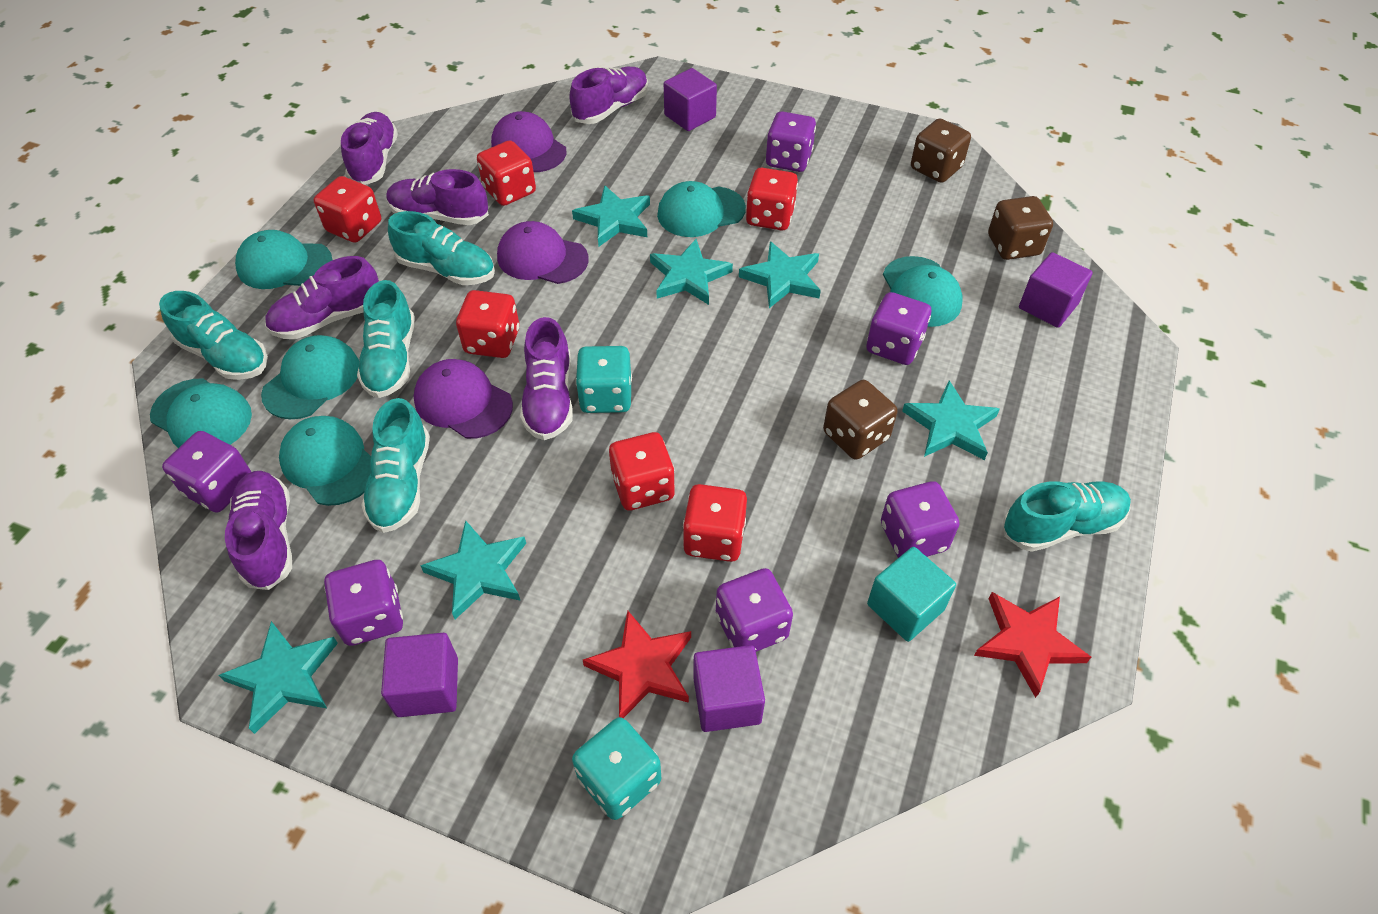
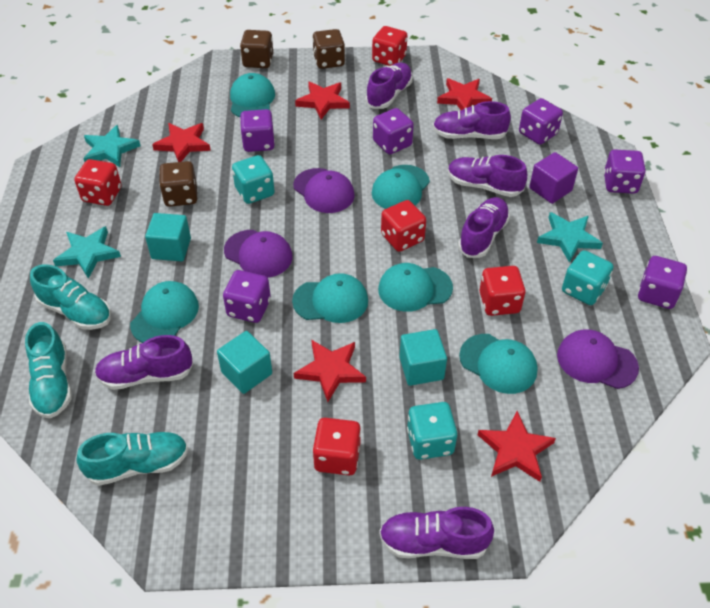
purple cube: 4 -> 1
red dice: 6 -> 5
red star: 2 -> 5
turquoise cube: 1 -> 3
turquoise dice: 2 -> 3
turquoise shoe: 5 -> 3
turquoise star: 6 -> 3

